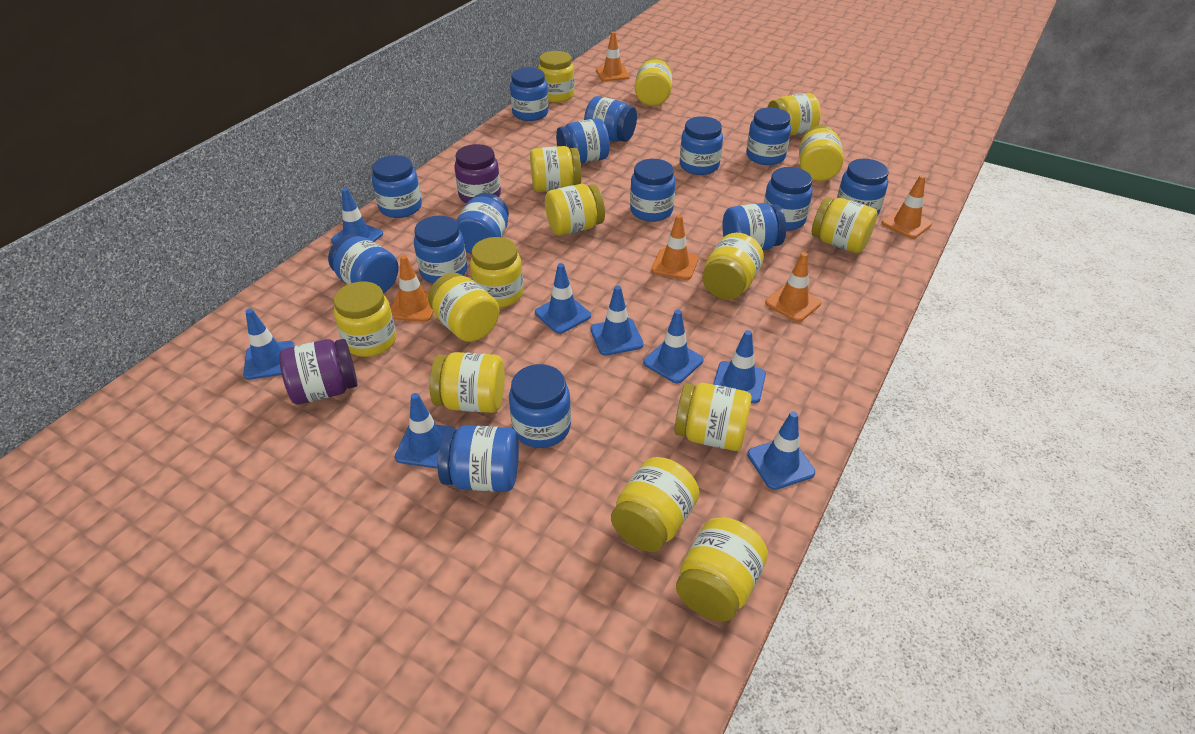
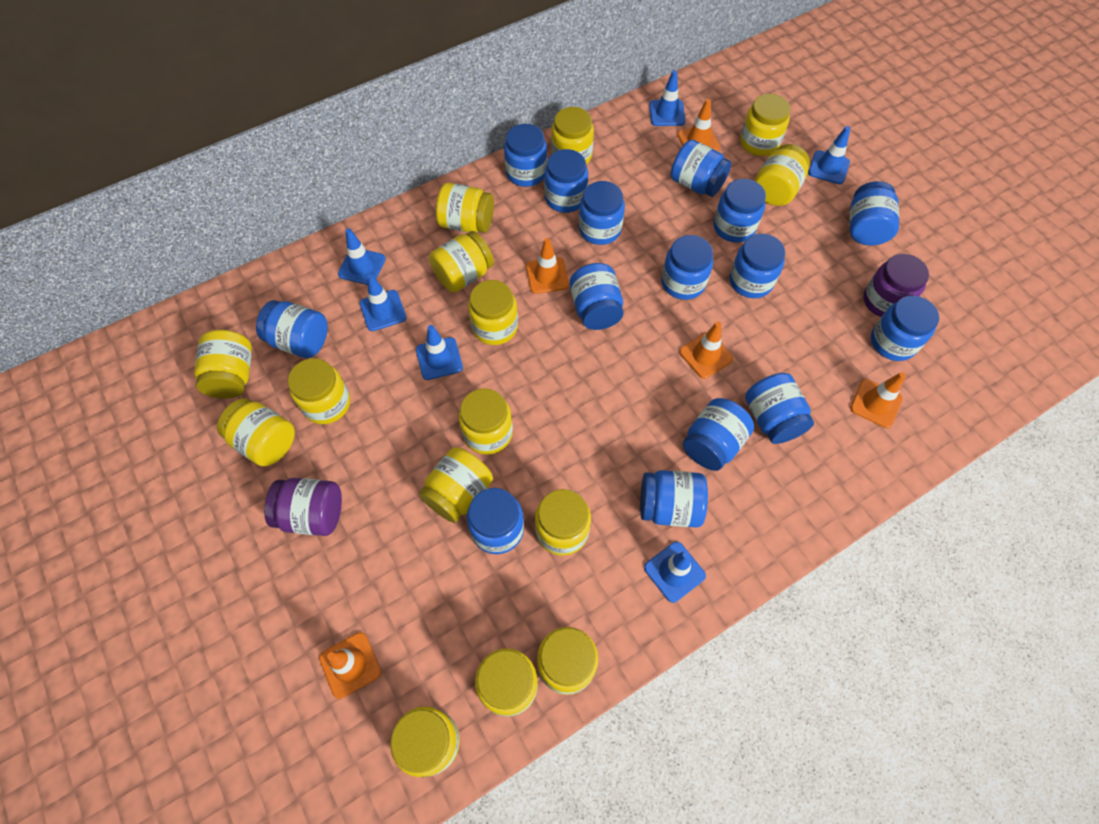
blue traffic cone: 8 -> 6

